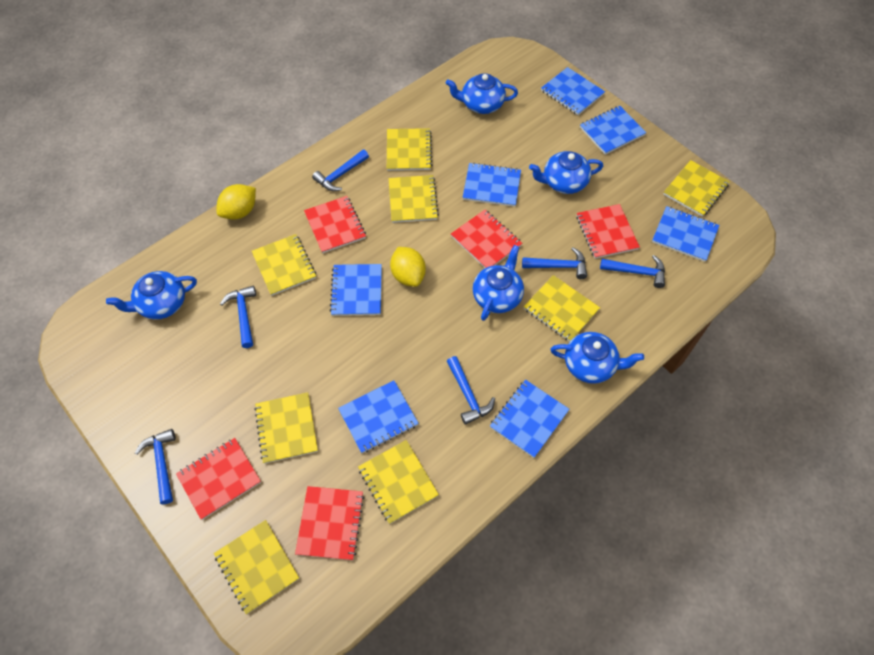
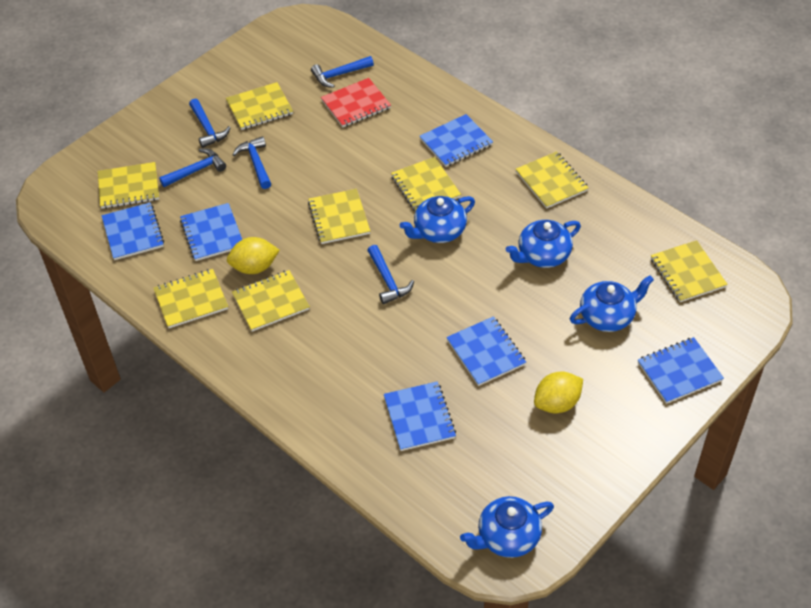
blue hammer: 6 -> 5
blue notebook: 7 -> 6
blue teapot: 5 -> 4
red notebook: 5 -> 1

